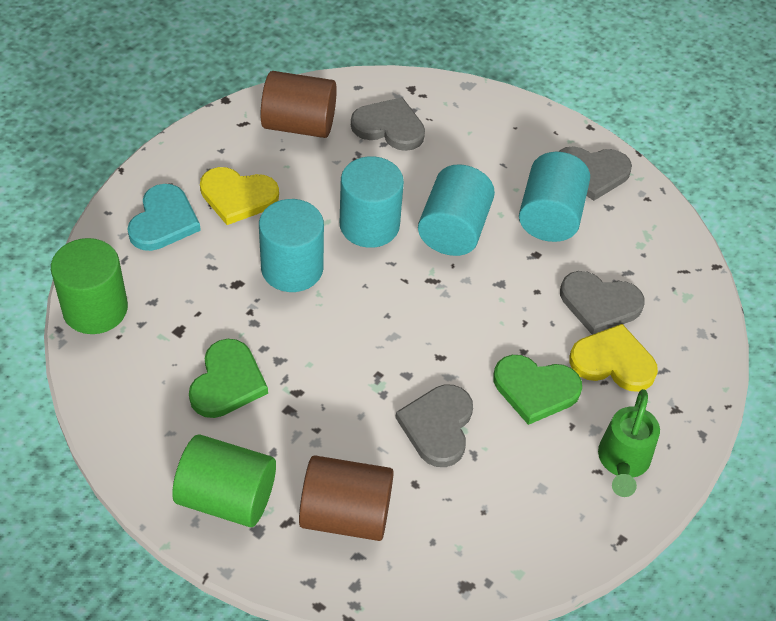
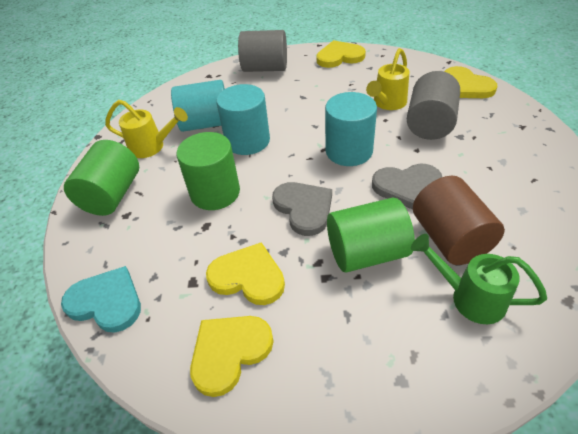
brown cylinder: 2 -> 1
green cylinder: 2 -> 3
green heart: 2 -> 0
grey cylinder: 0 -> 2
grey heart: 4 -> 2
turquoise cylinder: 4 -> 3
yellow heart: 2 -> 4
yellow watering can: 0 -> 2

